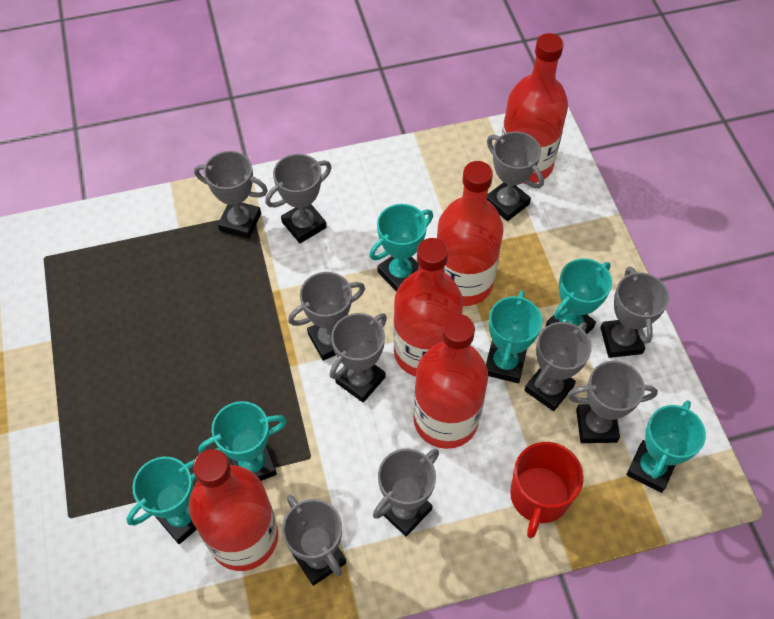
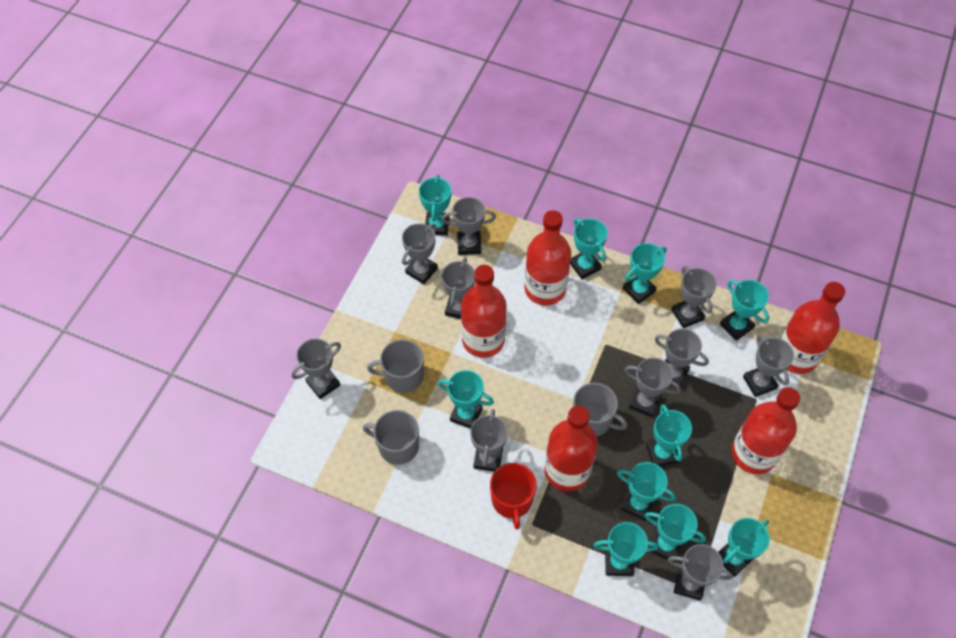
grey mug: 0 -> 3
turquoise trophy: 6 -> 10

